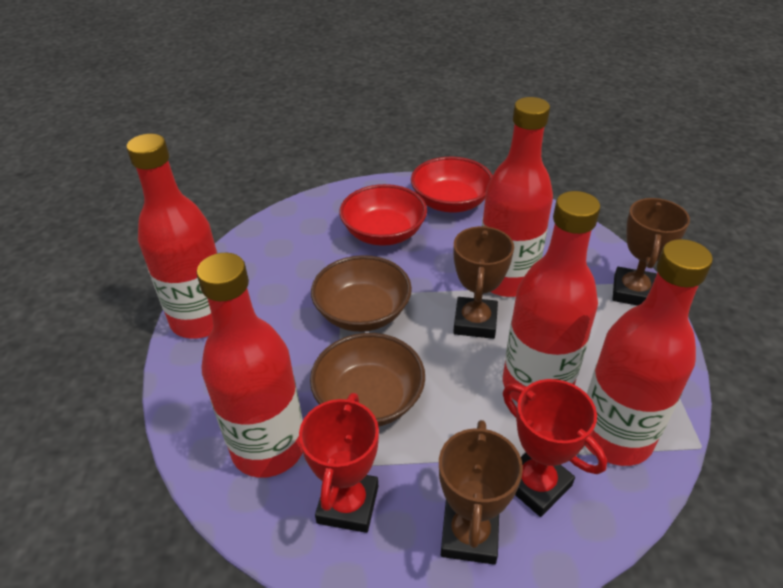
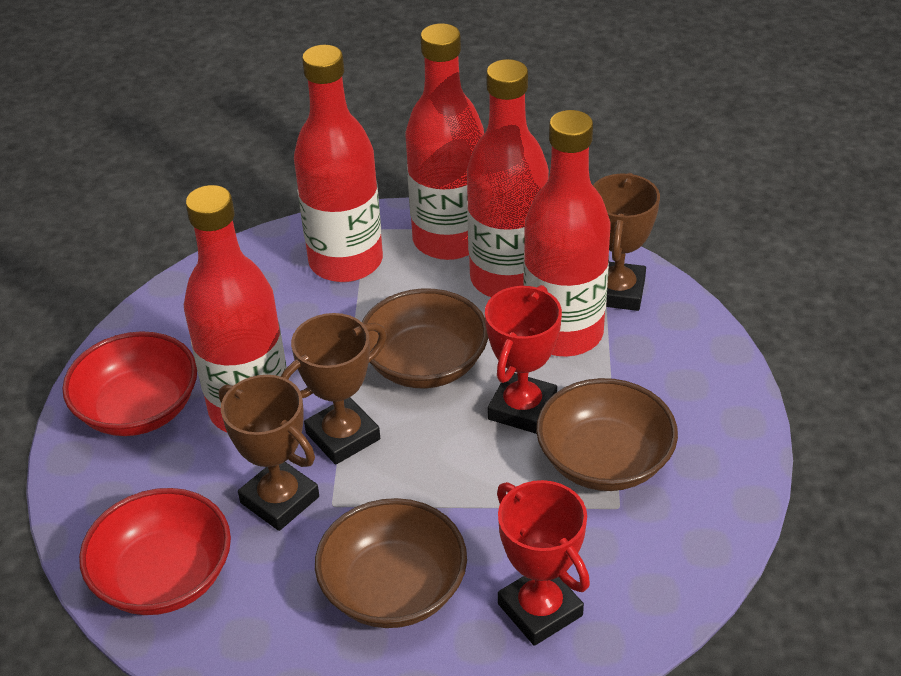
brown bowl: 2 -> 3

